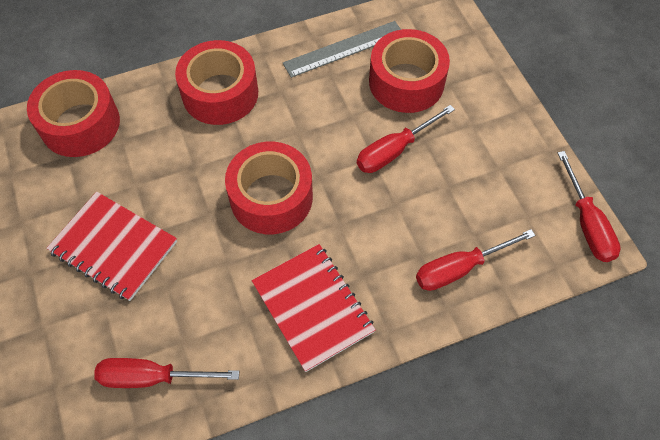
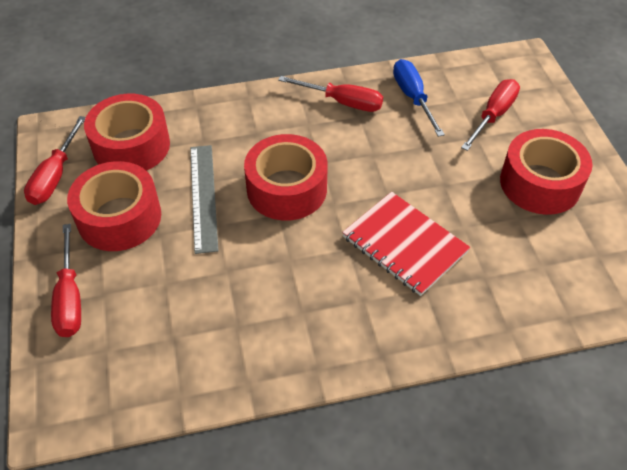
blue screwdriver: 0 -> 1
red notebook: 2 -> 1

